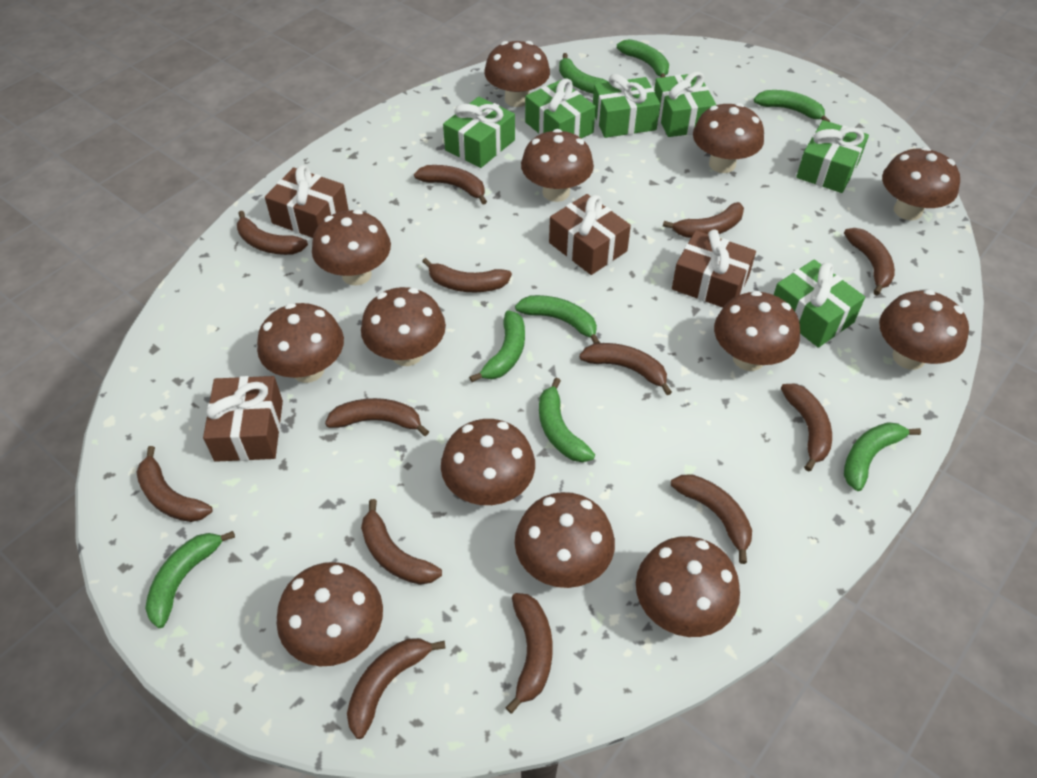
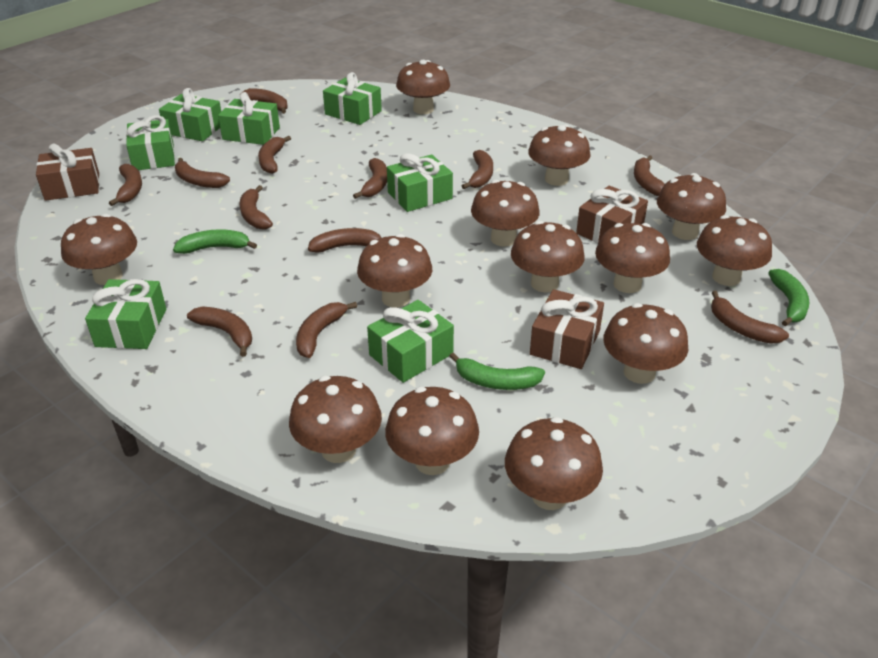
brown banana: 13 -> 12
brown gift: 4 -> 3
green banana: 8 -> 3
green gift: 6 -> 7

